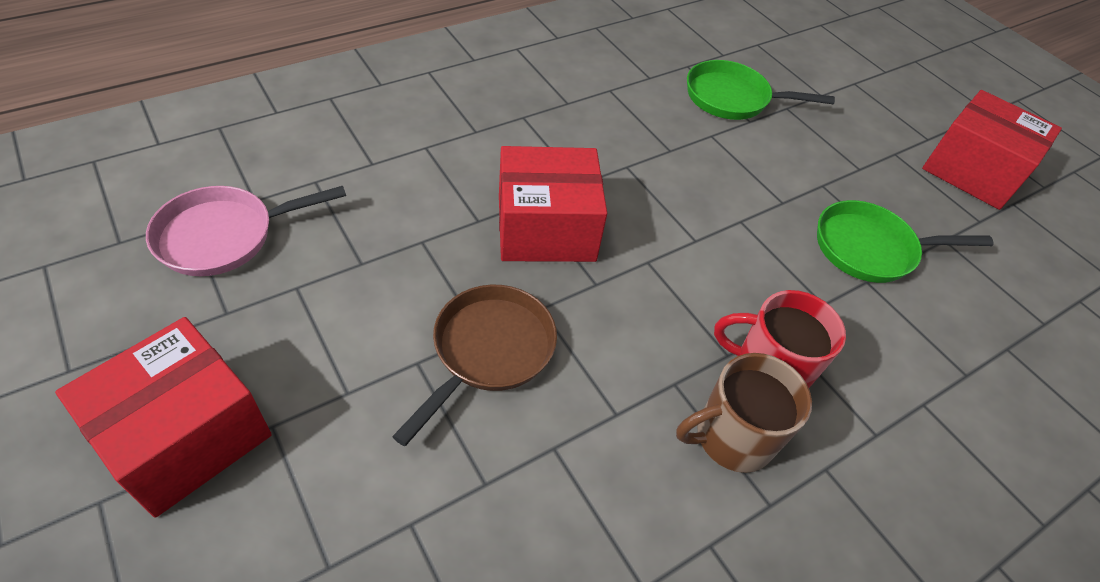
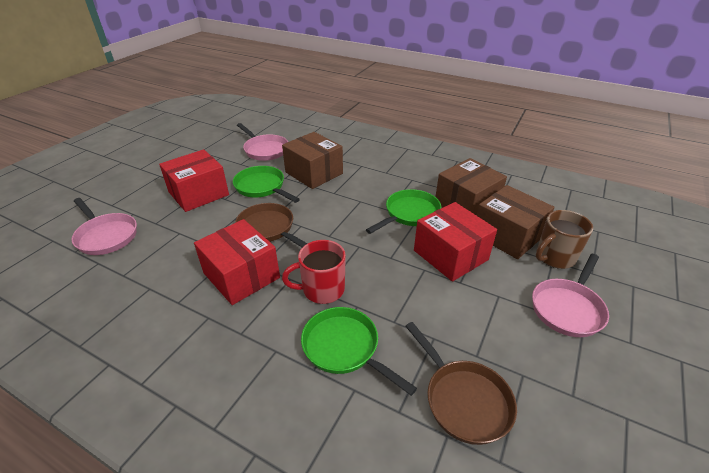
brown box: 0 -> 3
brown pan: 1 -> 2
green pan: 2 -> 3
pink pan: 1 -> 3

